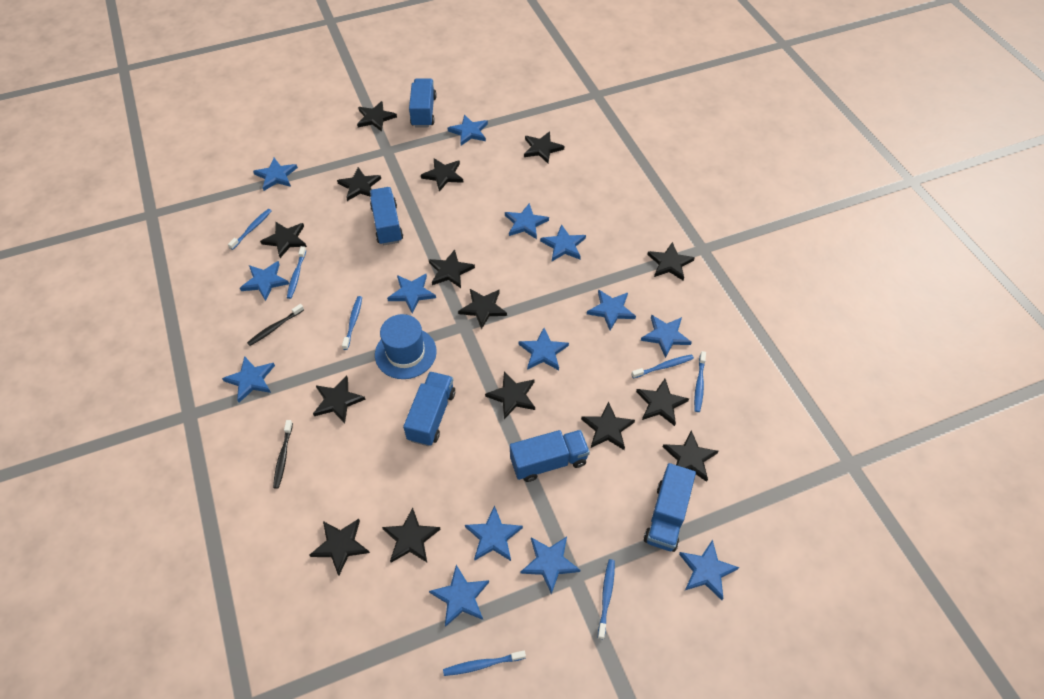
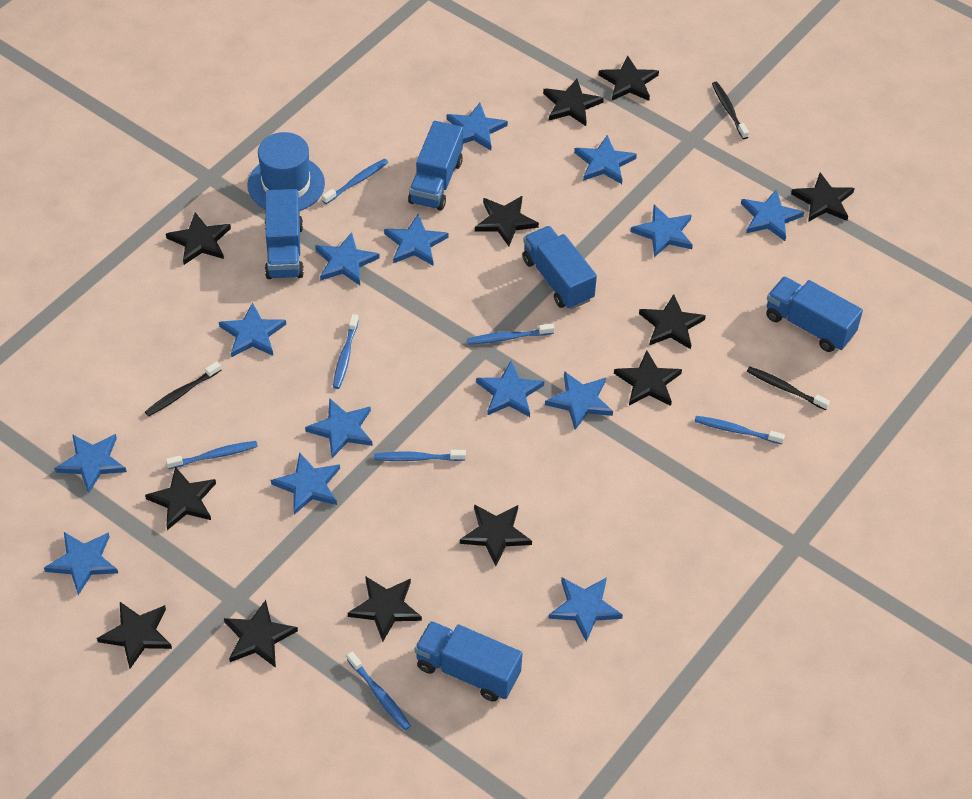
black star: 15 -> 12
black toothbrush: 2 -> 3

